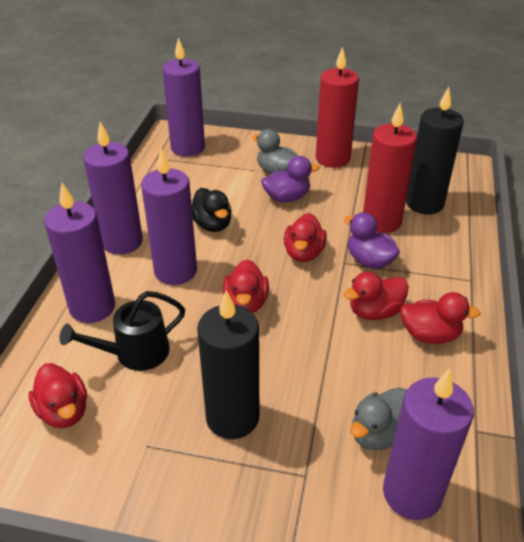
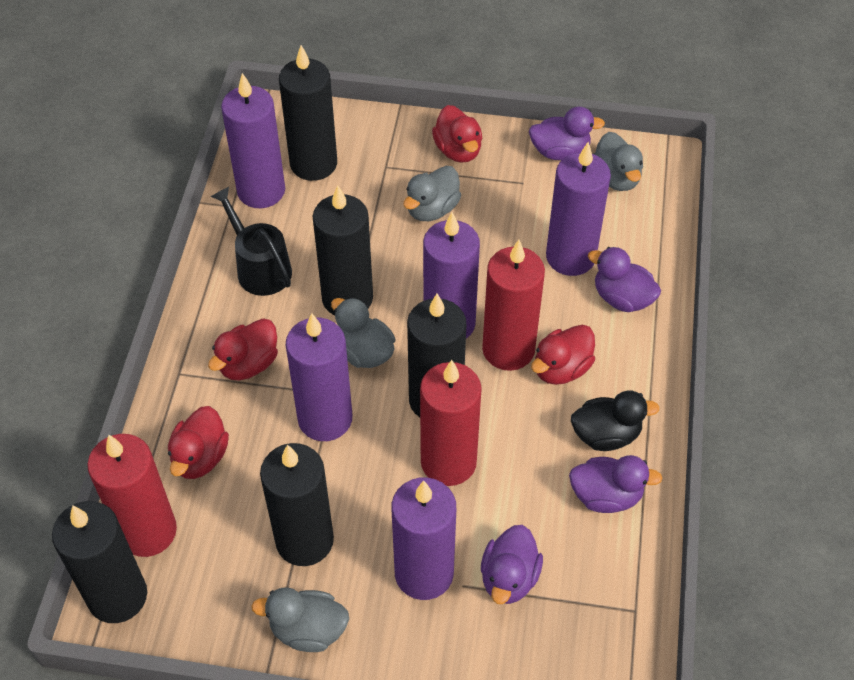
black candle: 2 -> 5
grey duck: 2 -> 4
purple duck: 2 -> 4
red candle: 2 -> 3
red duck: 5 -> 4

